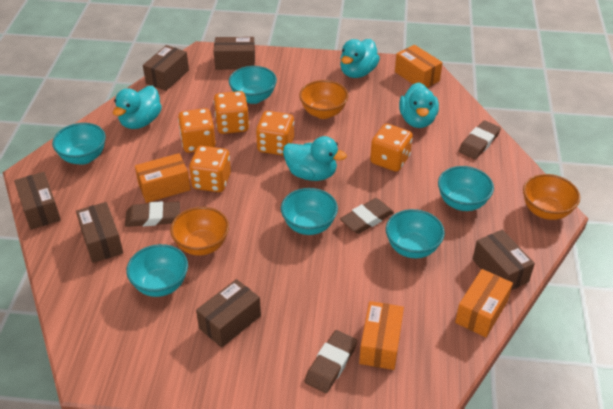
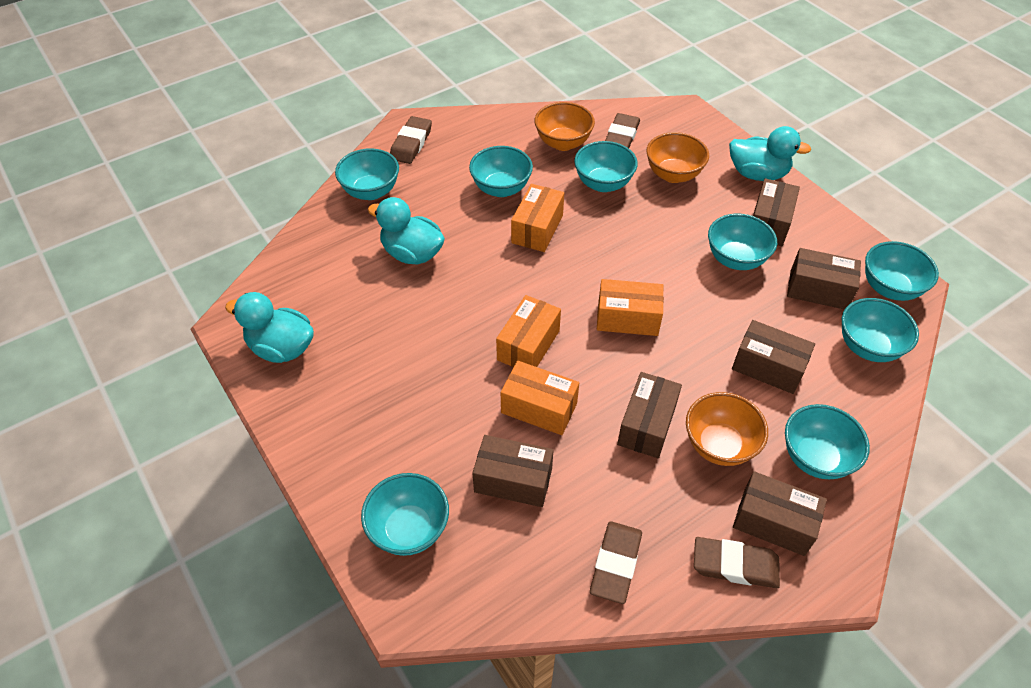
orange dice: 5 -> 0
turquoise bowl: 6 -> 8
turquoise duck: 4 -> 3

